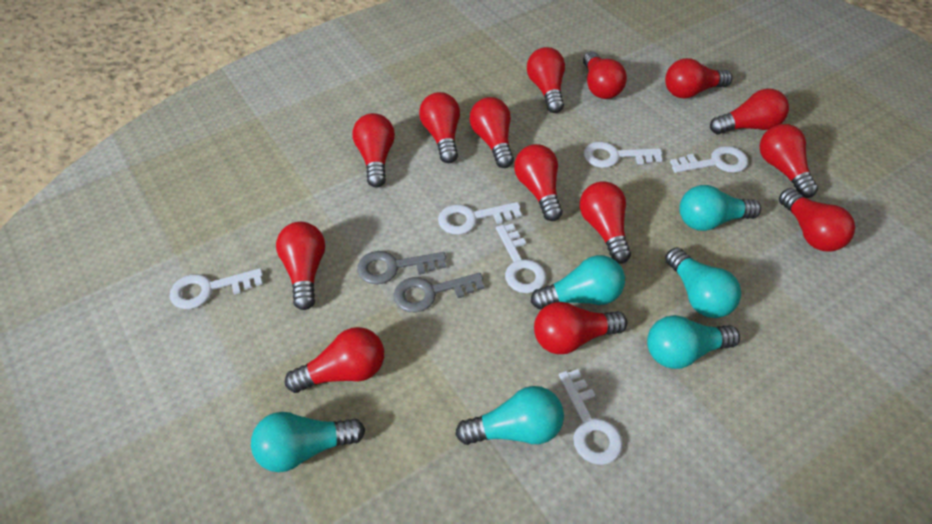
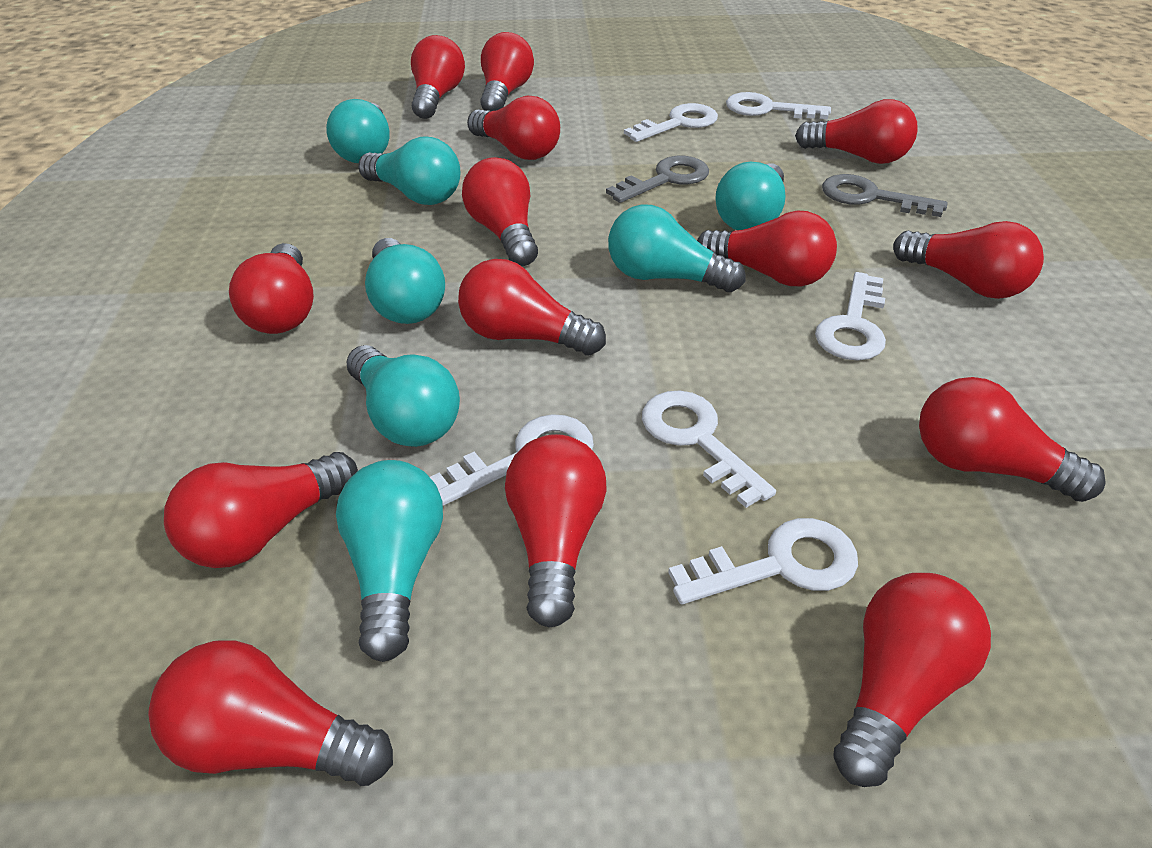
turquoise light bulb: 6 -> 7

